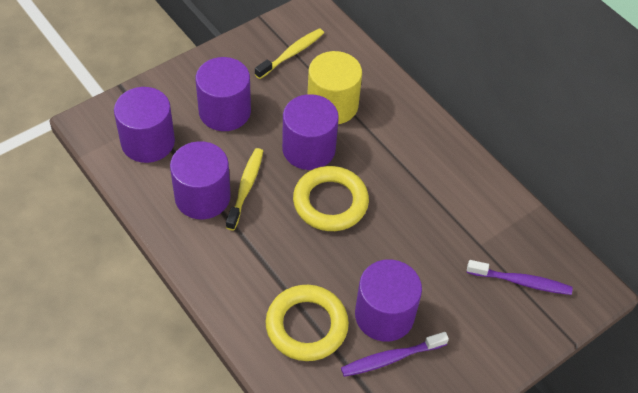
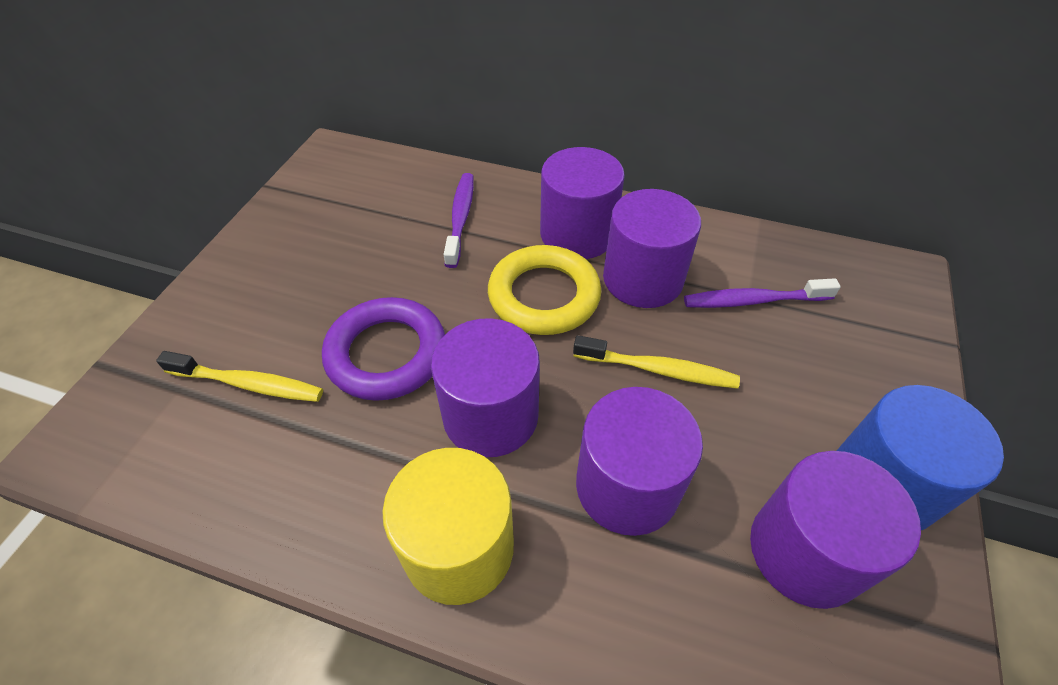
blue cylinder: 0 -> 1
purple ring: 0 -> 1
yellow ring: 2 -> 1

